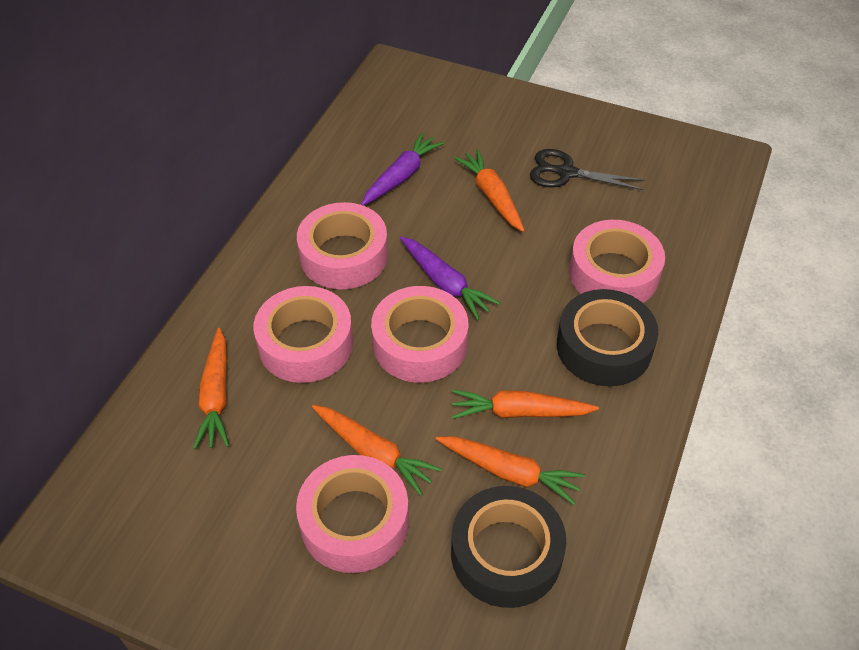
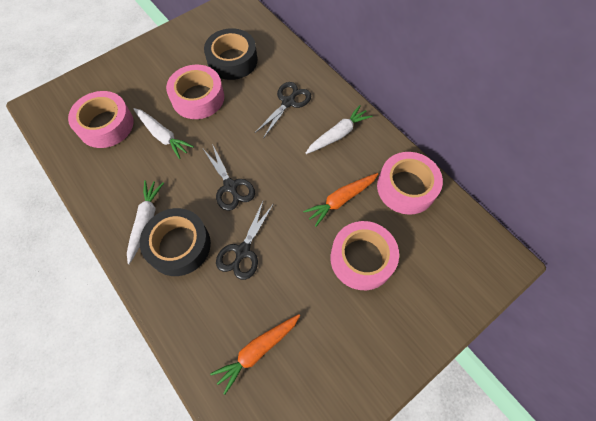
black scissors: 1 -> 3
orange carrot: 5 -> 2
pink tape: 5 -> 4
purple carrot: 2 -> 0
white carrot: 0 -> 3

